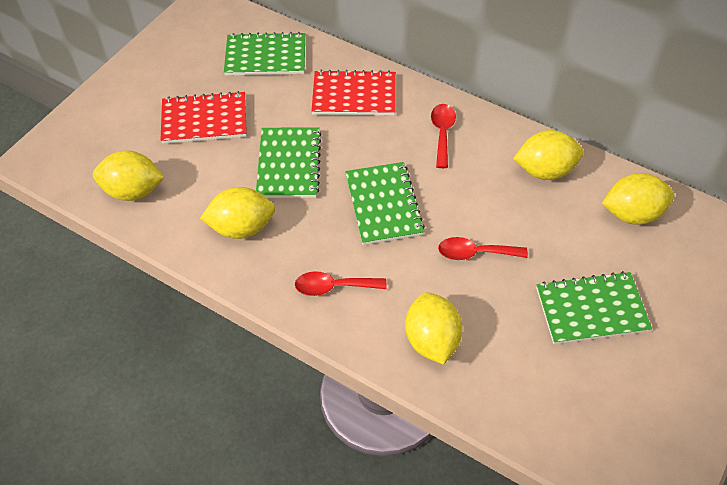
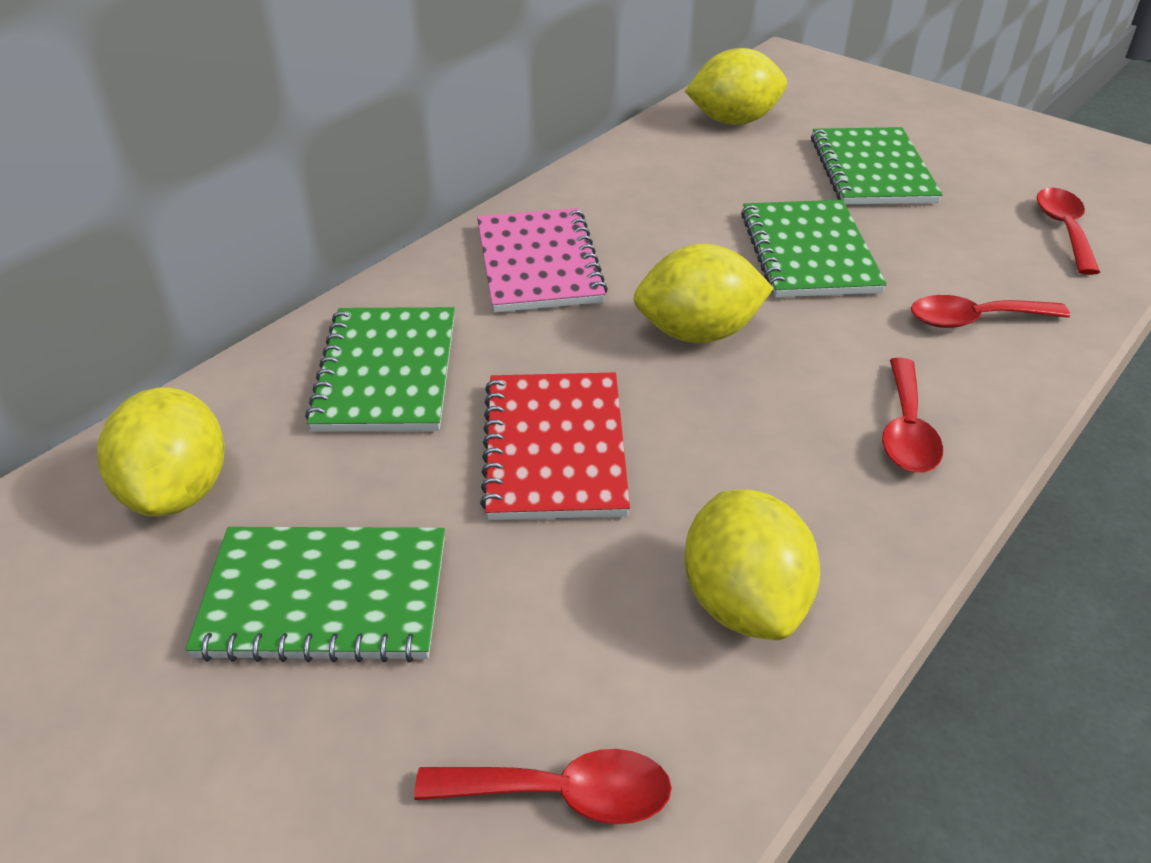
pink notebook: 0 -> 1
red notebook: 2 -> 1
red spoon: 3 -> 4
yellow lemon: 5 -> 4

